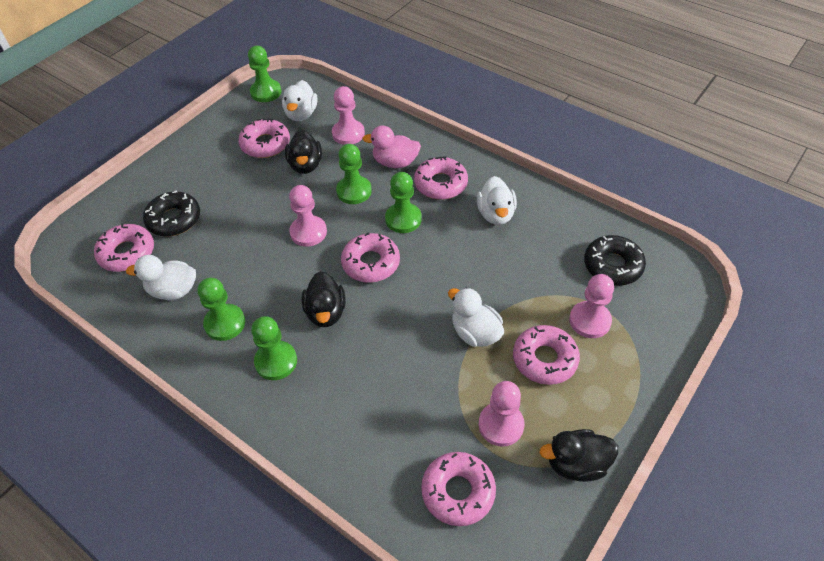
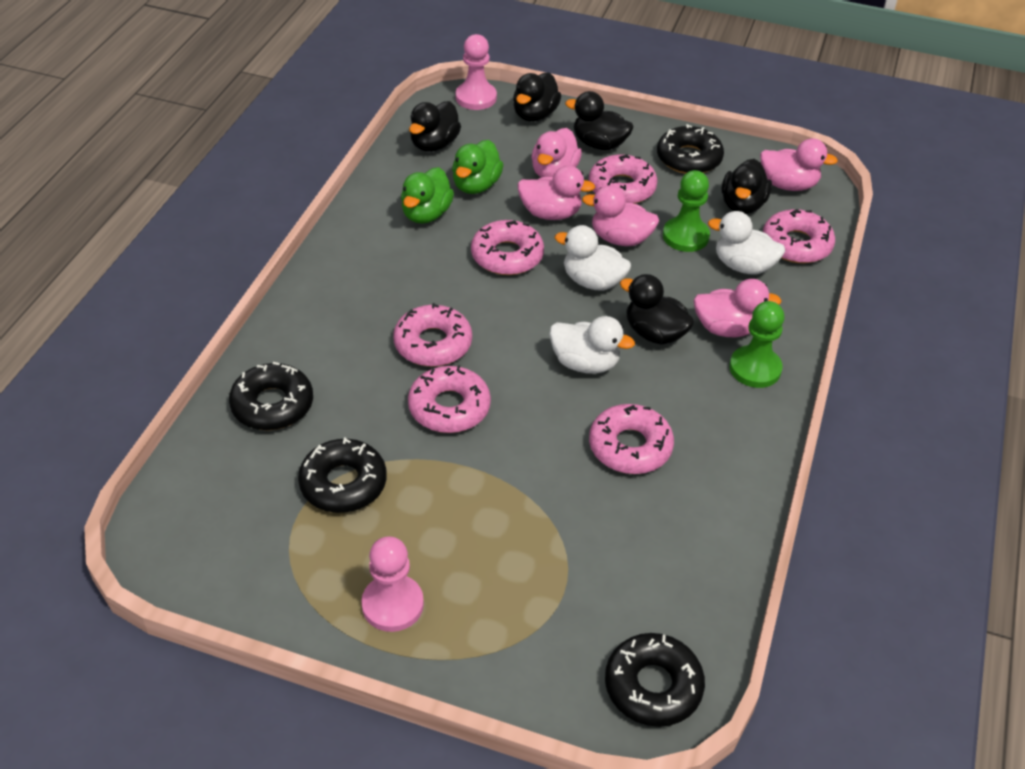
black donut: 2 -> 4
black duck: 3 -> 5
green duck: 0 -> 2
green pawn: 5 -> 2
pink duck: 1 -> 5
pink pawn: 4 -> 2
white duck: 4 -> 3

